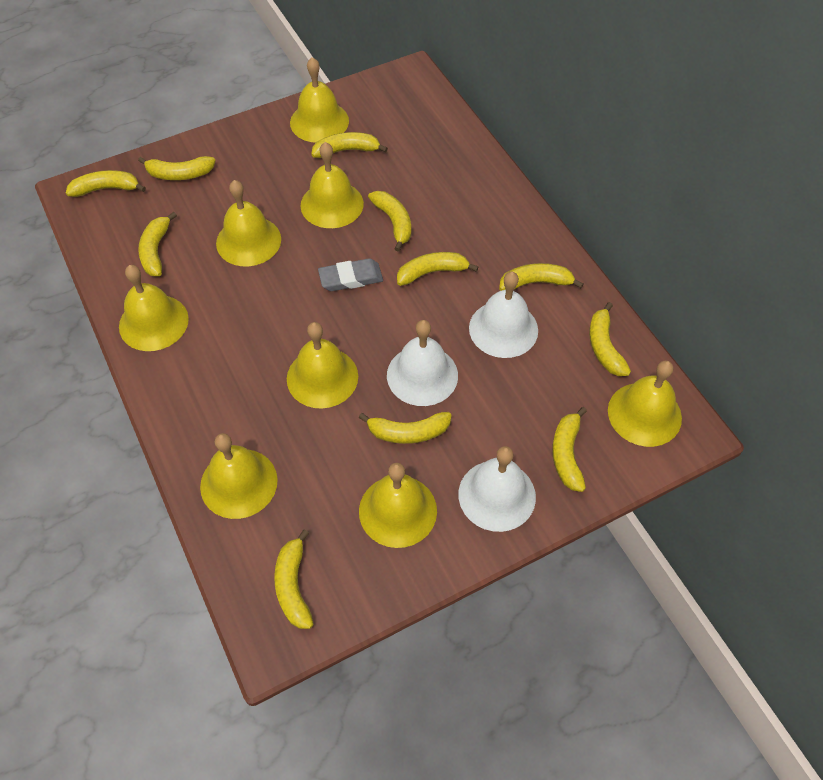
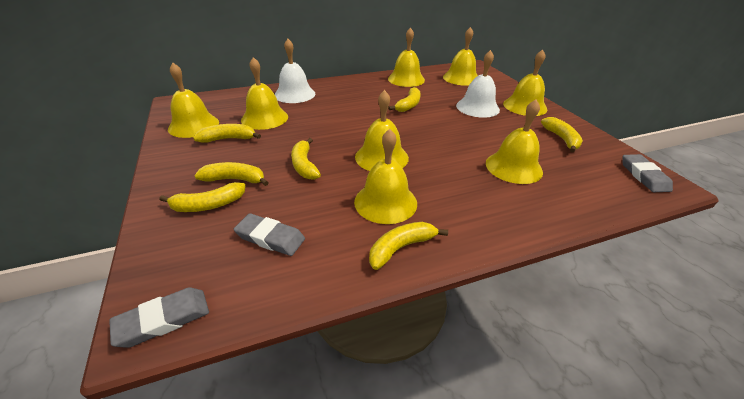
grey eraser: 1 -> 3
white bell: 3 -> 2
yellow banana: 11 -> 7

